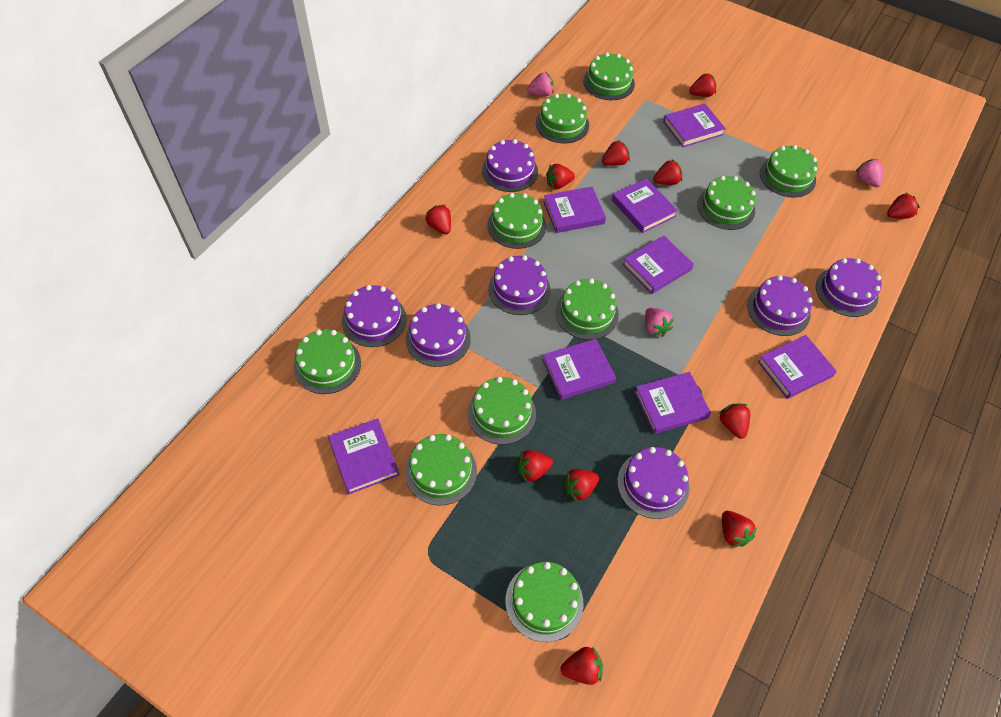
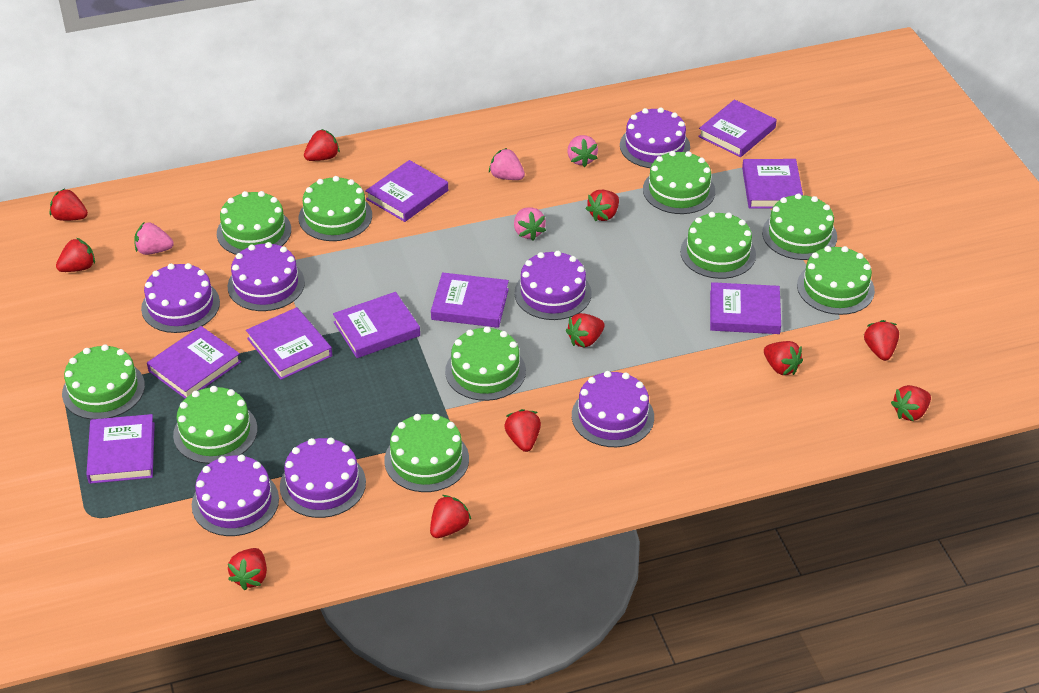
pink strawberry: 3 -> 4
purple book: 8 -> 9

